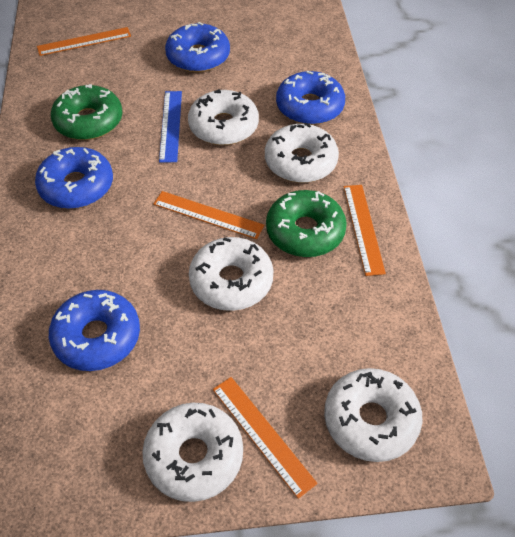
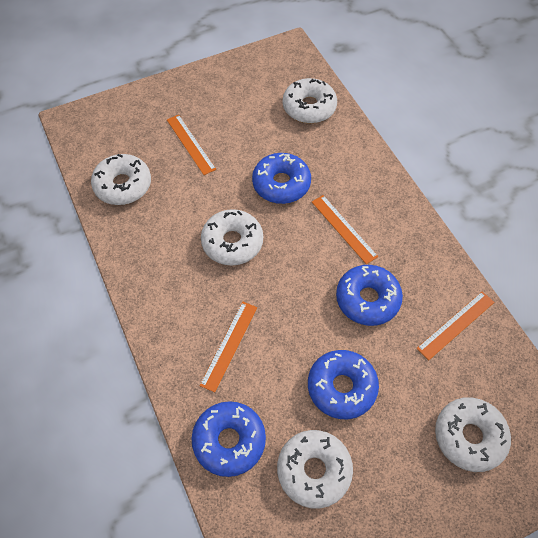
blue ruler: 1 -> 0
green donut: 2 -> 0

